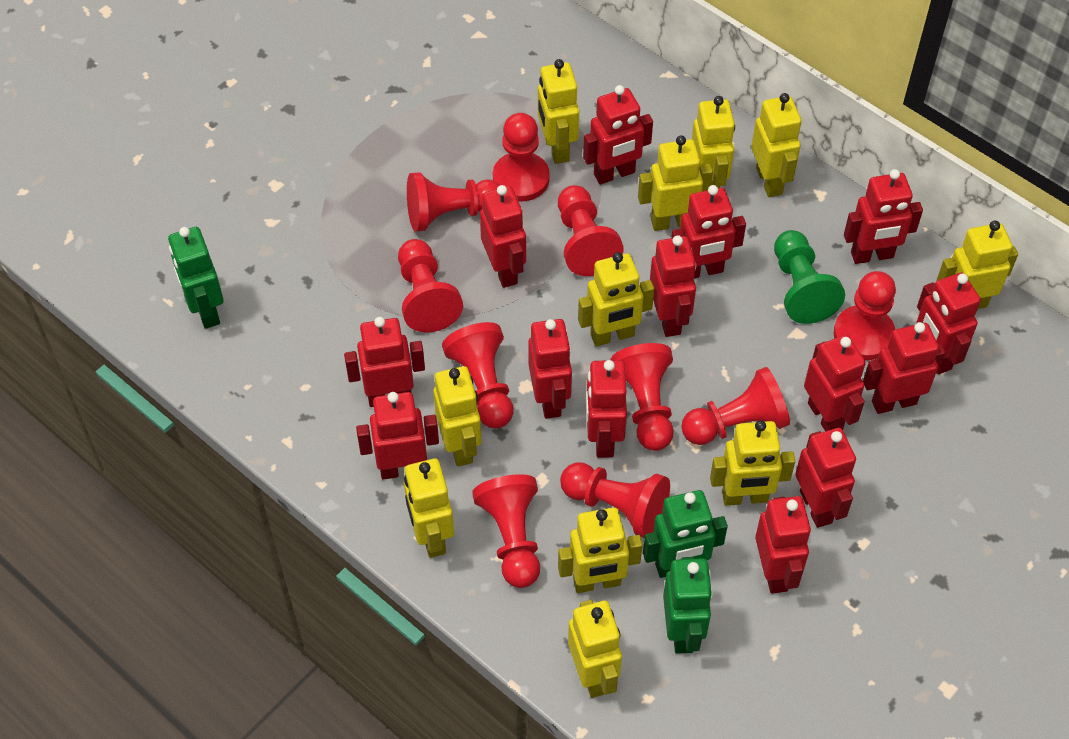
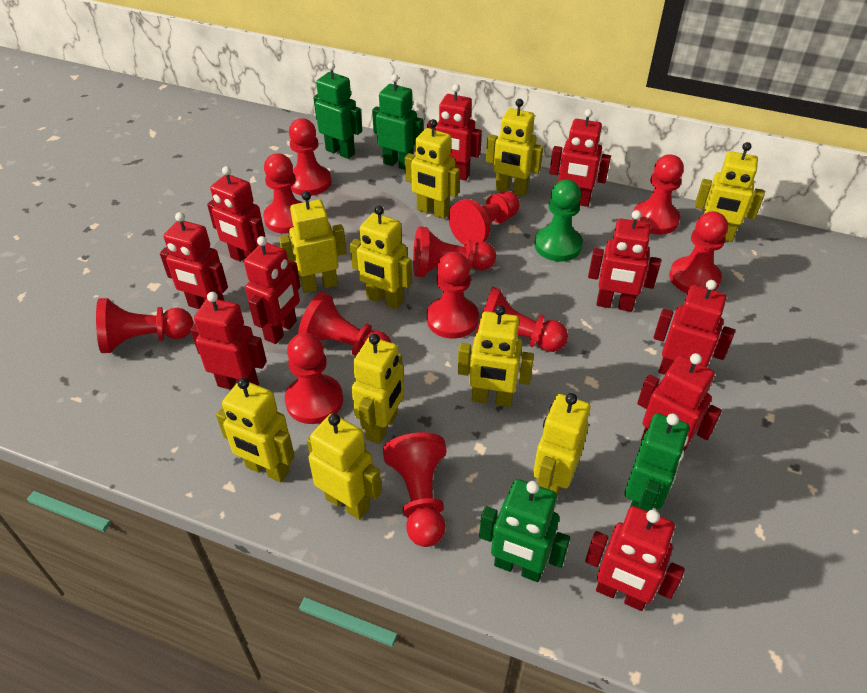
green robot: 3 -> 4
red pawn: 10 -> 12
red robot: 14 -> 10
yellow robot: 11 -> 10

